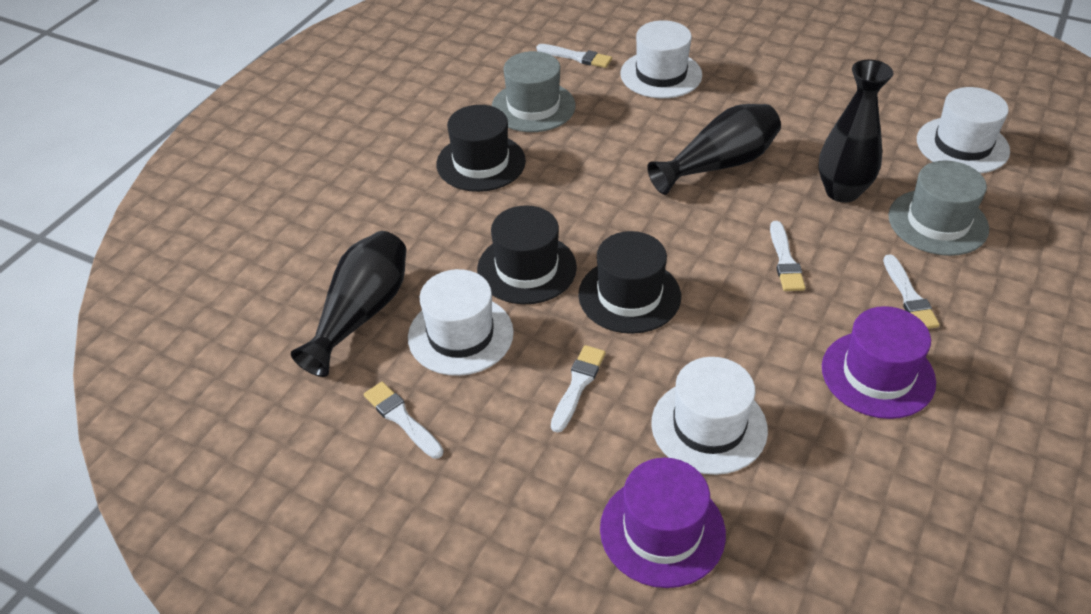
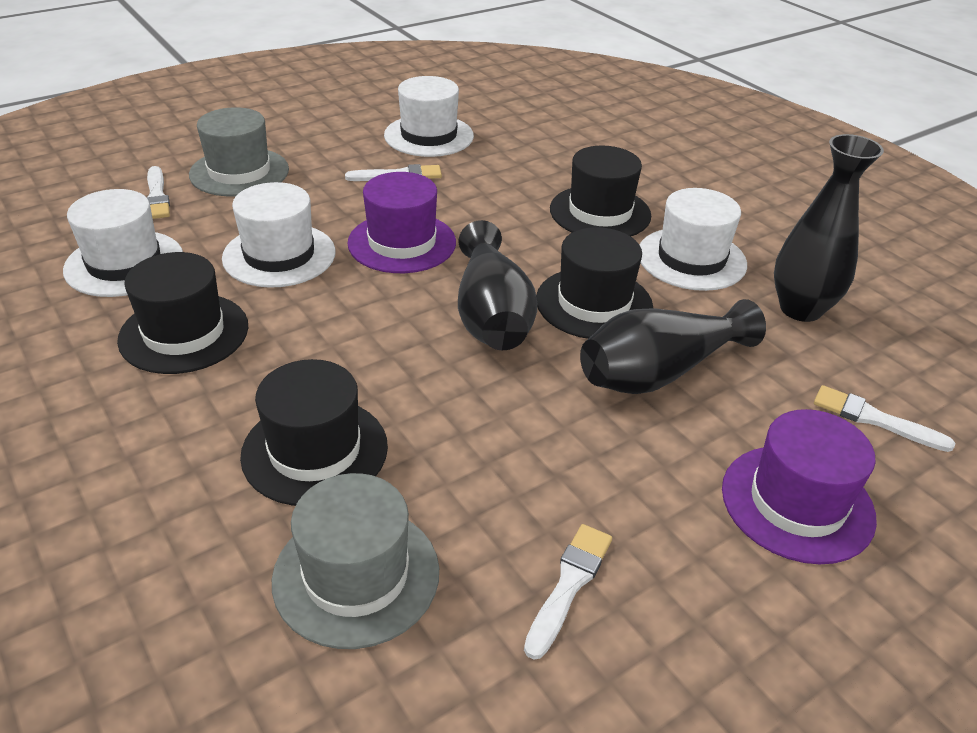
black hat: 3 -> 4
white brush: 5 -> 4

